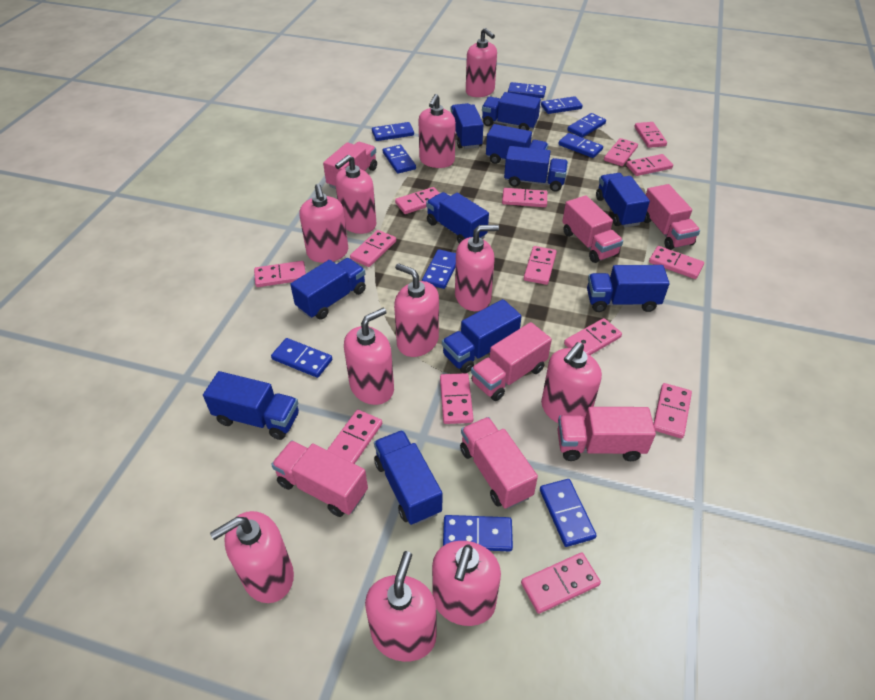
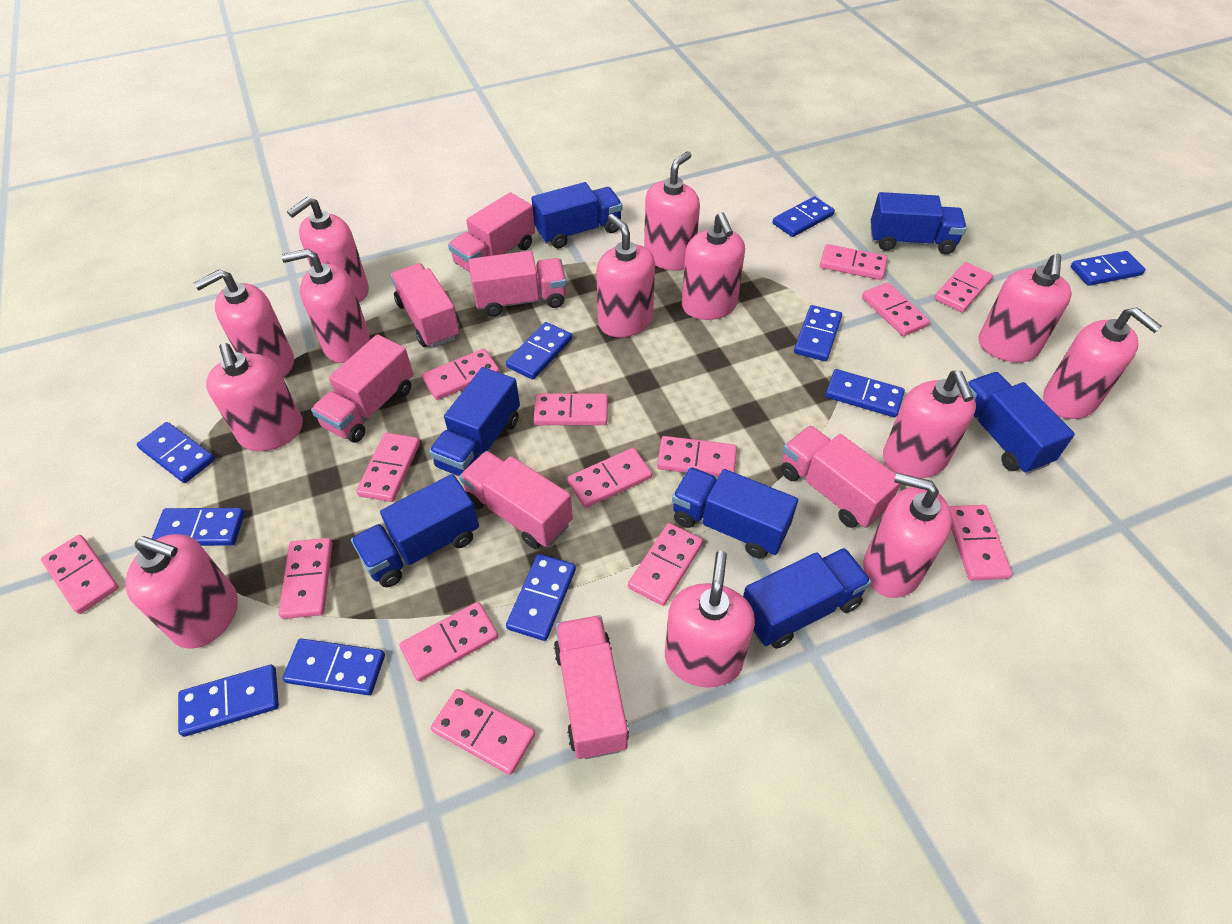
blue truck: 11 -> 7
pink soap dispenser: 11 -> 13

